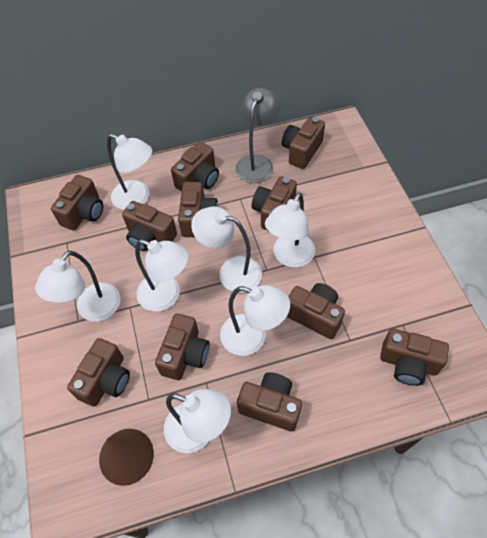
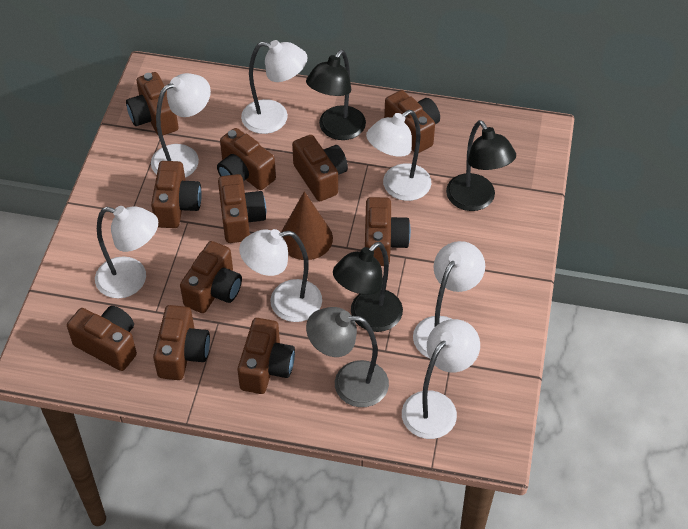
black lamp: 0 -> 3

